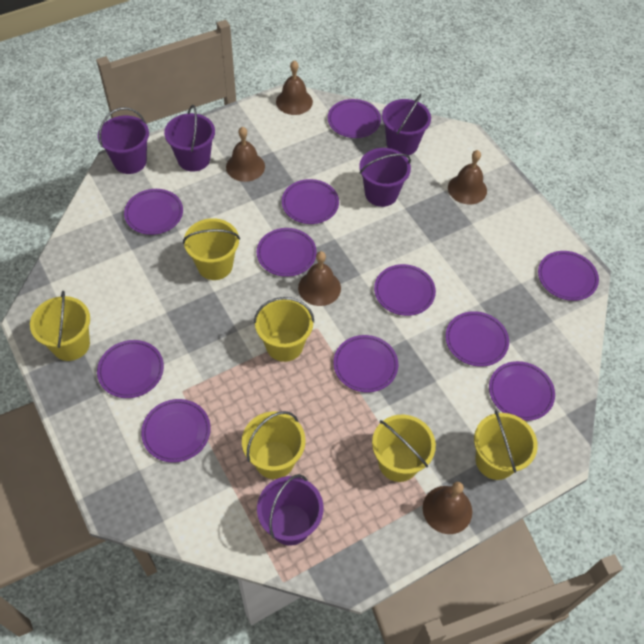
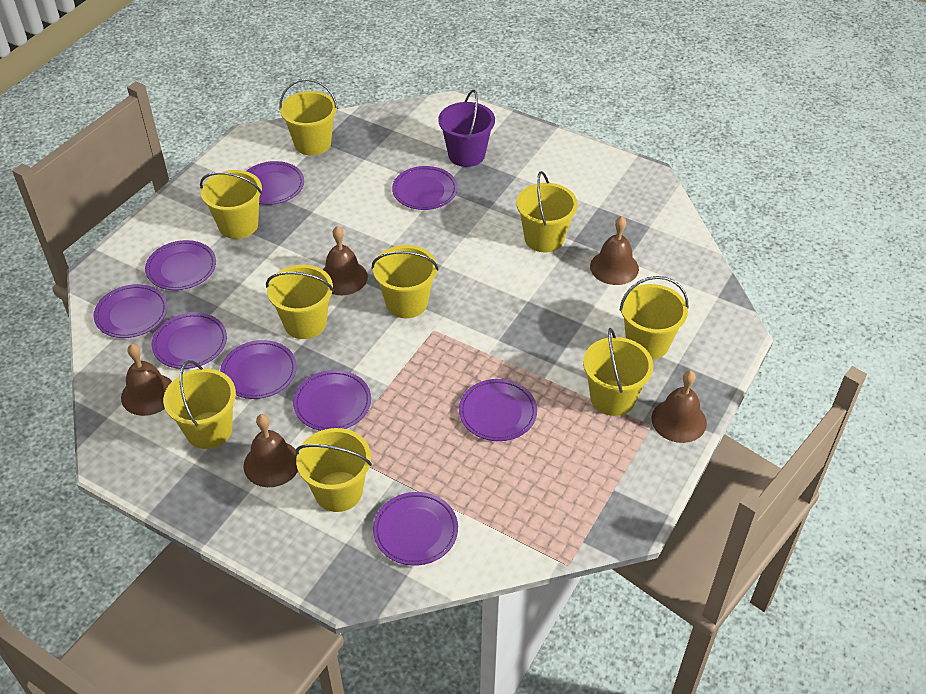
purple bucket: 5 -> 1
purple plate: 11 -> 9
yellow bucket: 6 -> 9

